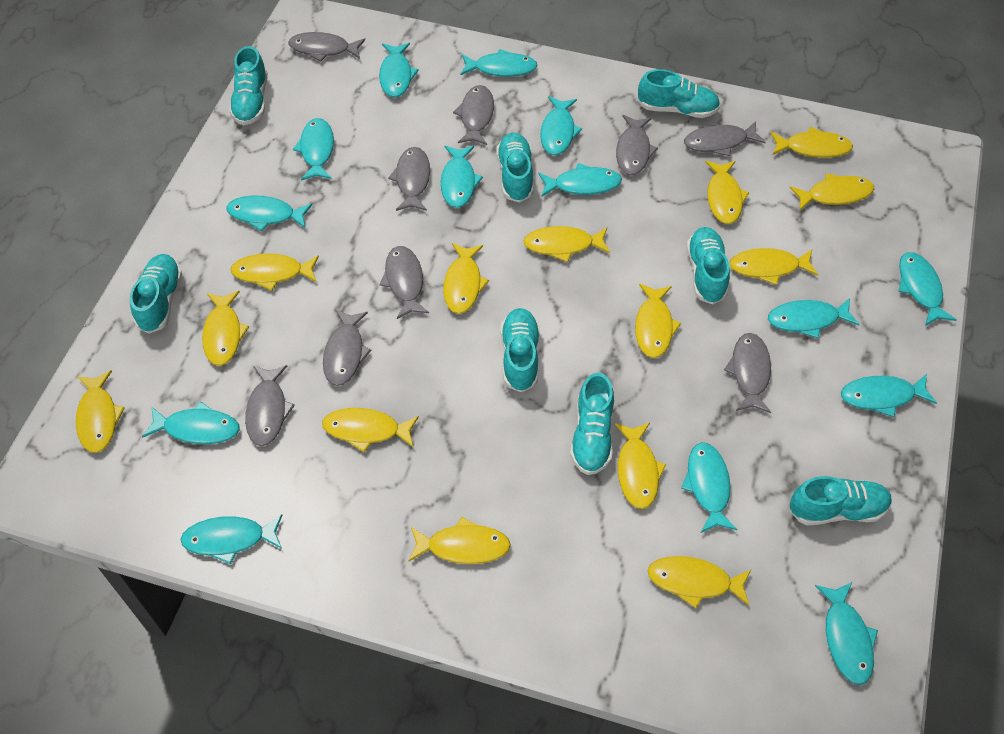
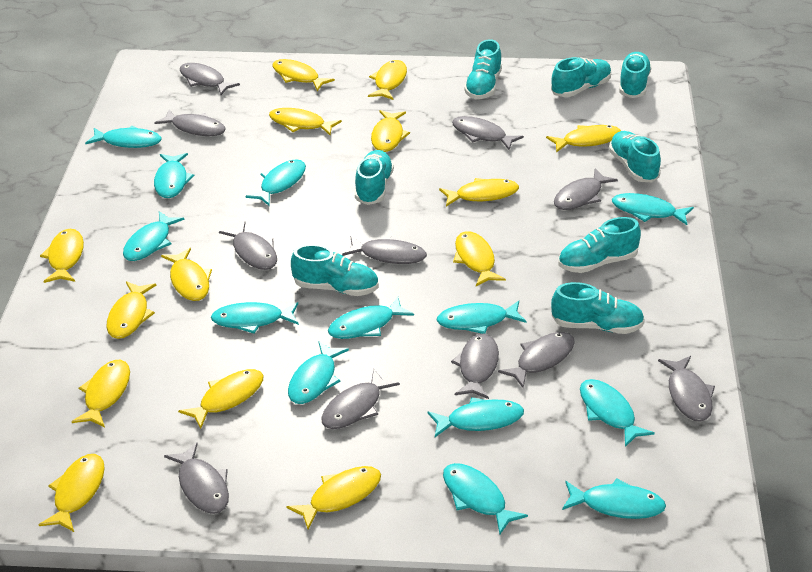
grey fish: 9 -> 11
turquoise fish: 14 -> 13

